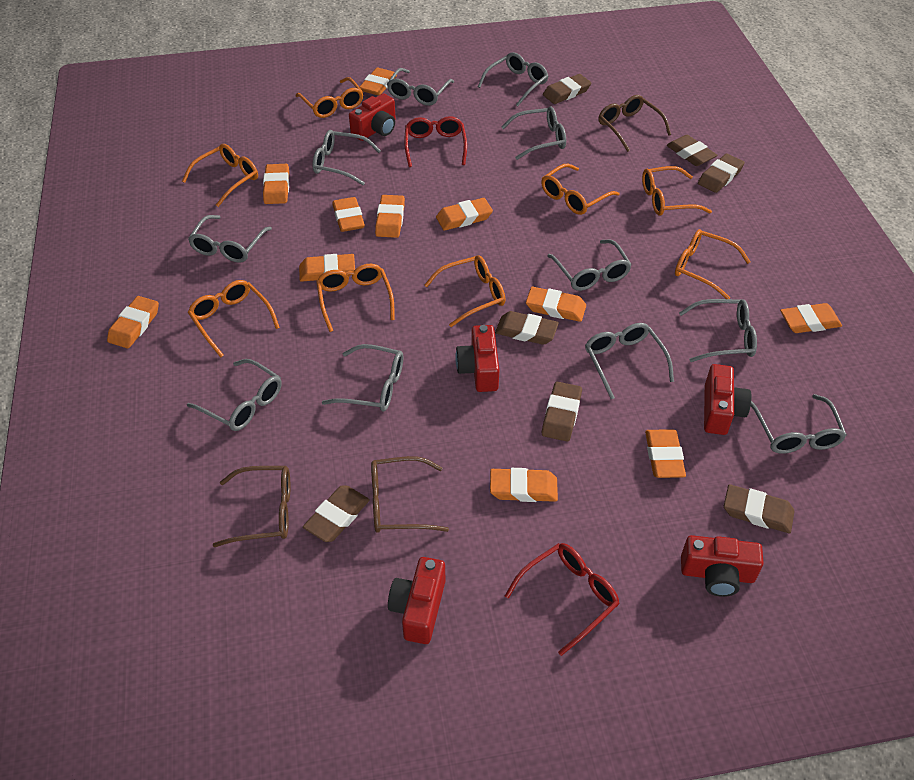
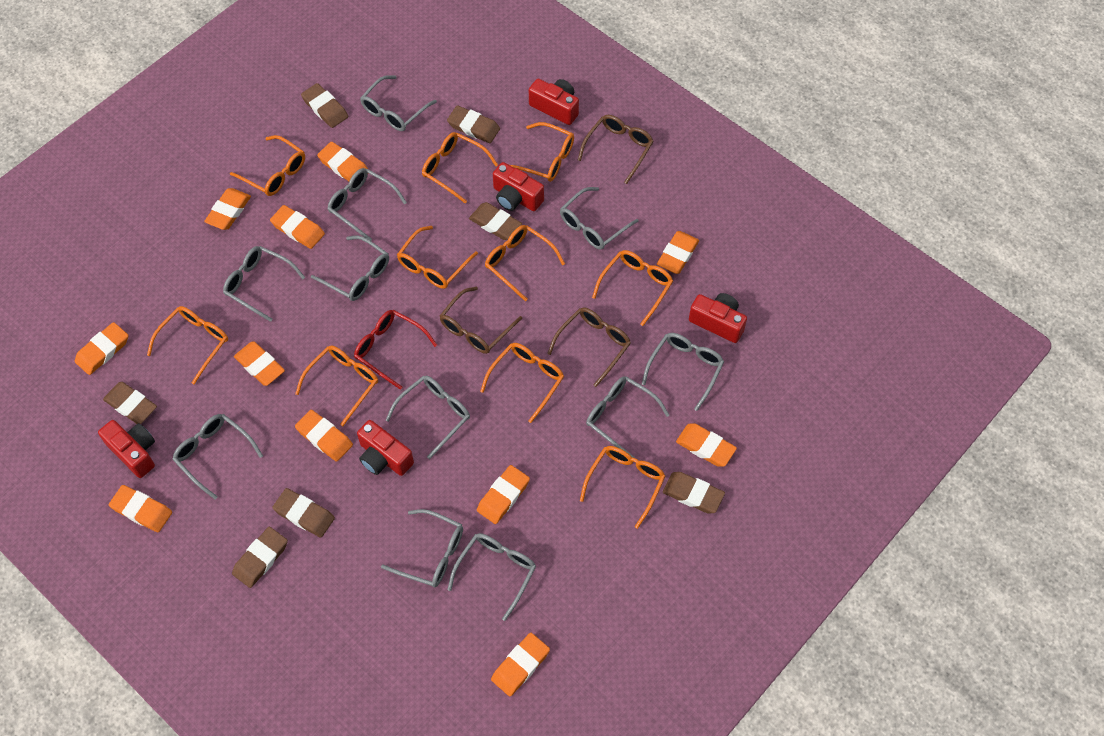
orange glasses: 8 -> 10
red glasses: 2 -> 1

